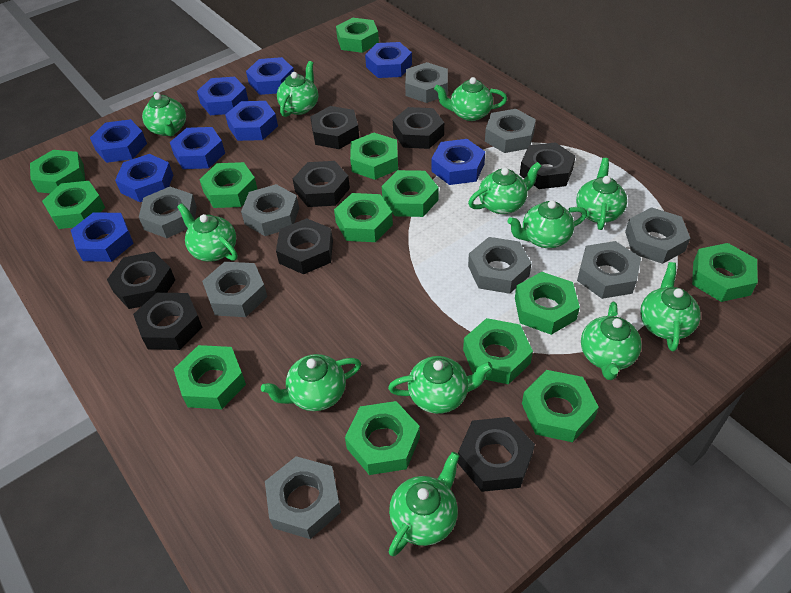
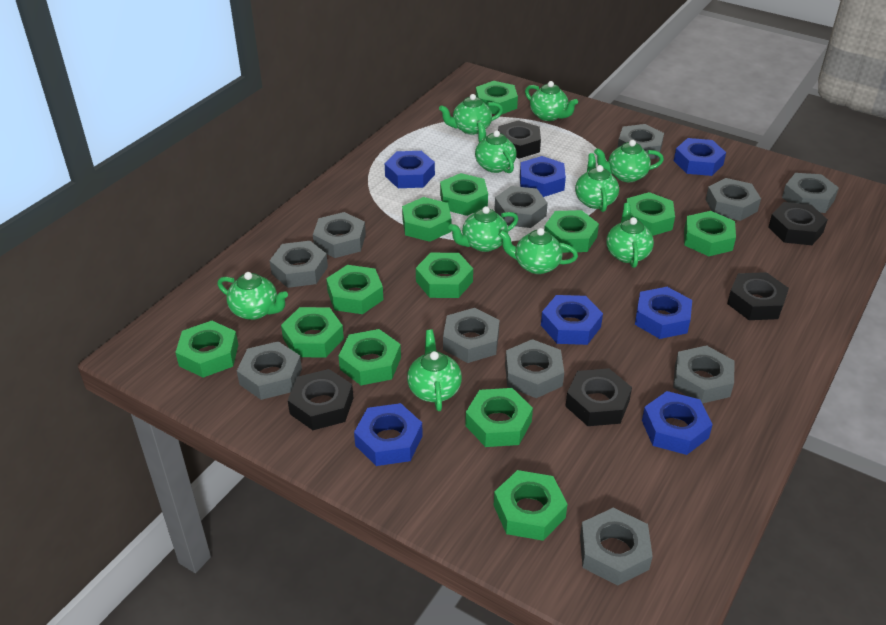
black nut: 8 -> 5
blue nut: 9 -> 7
green teapot: 12 -> 10
grey nut: 9 -> 11

